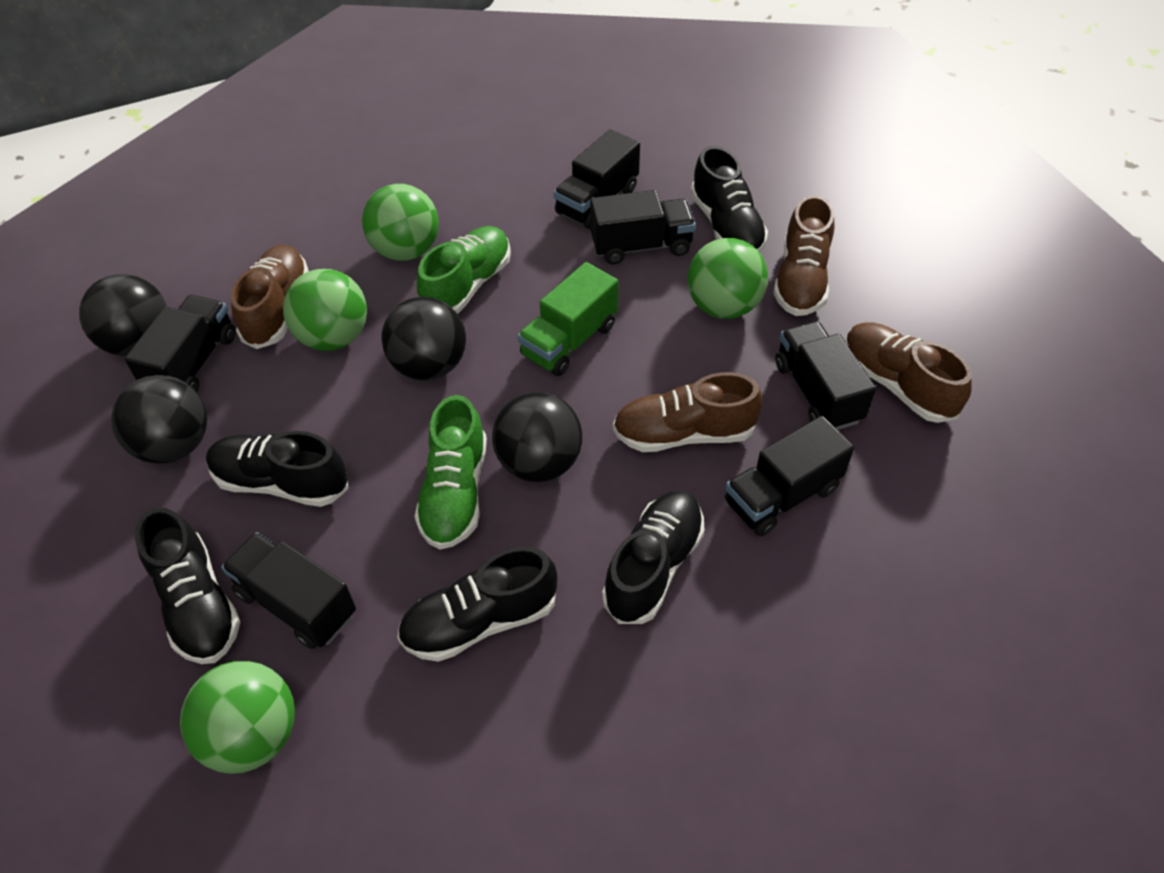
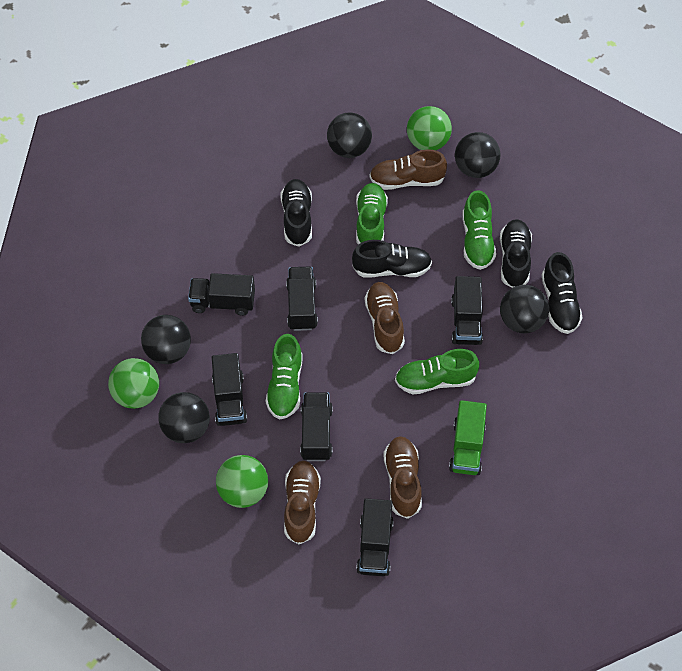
black ball: 4 -> 5
black shoe: 5 -> 4
green ball: 4 -> 3
green shoe: 2 -> 4

